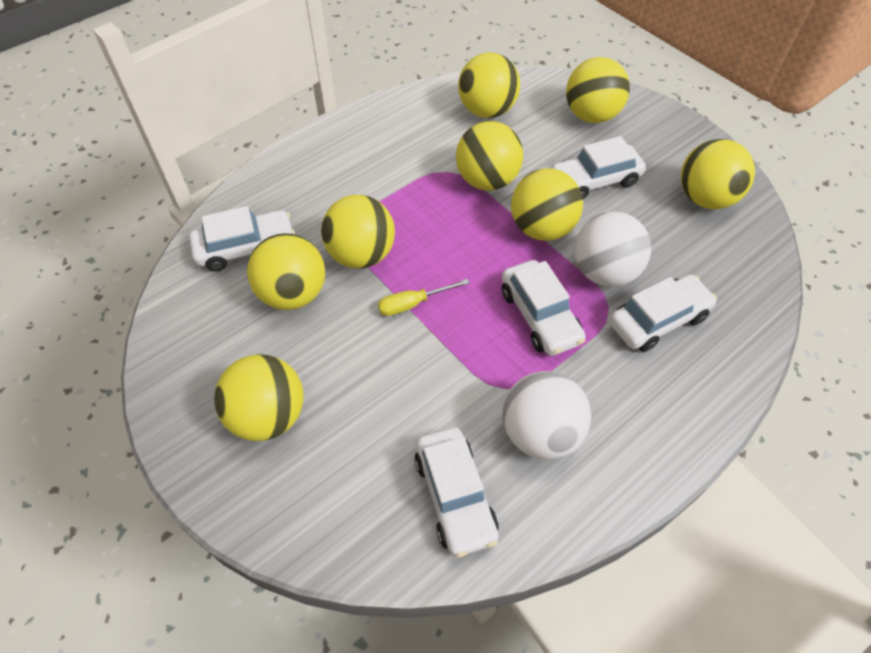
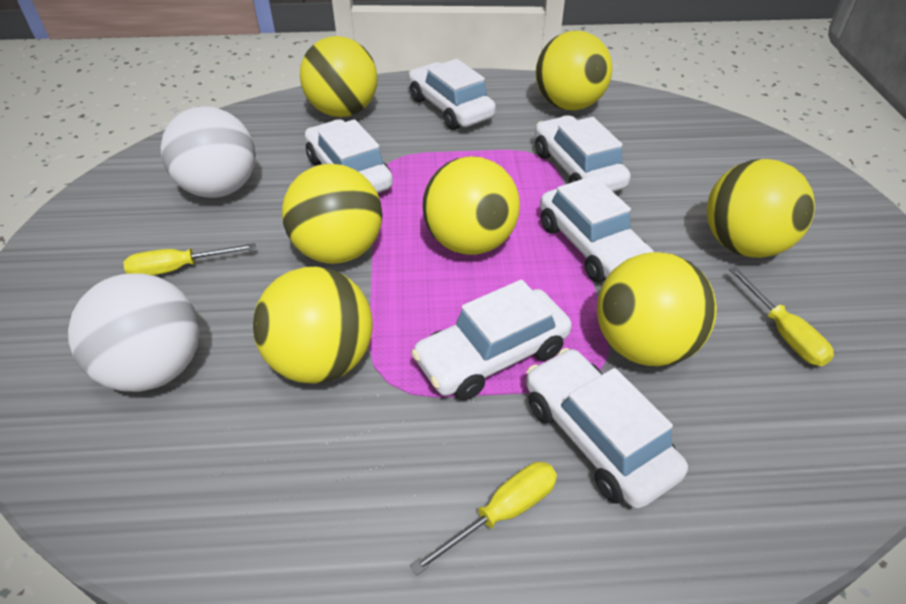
white car: 5 -> 6
yellow ball: 8 -> 7
yellow screwdriver: 1 -> 3

